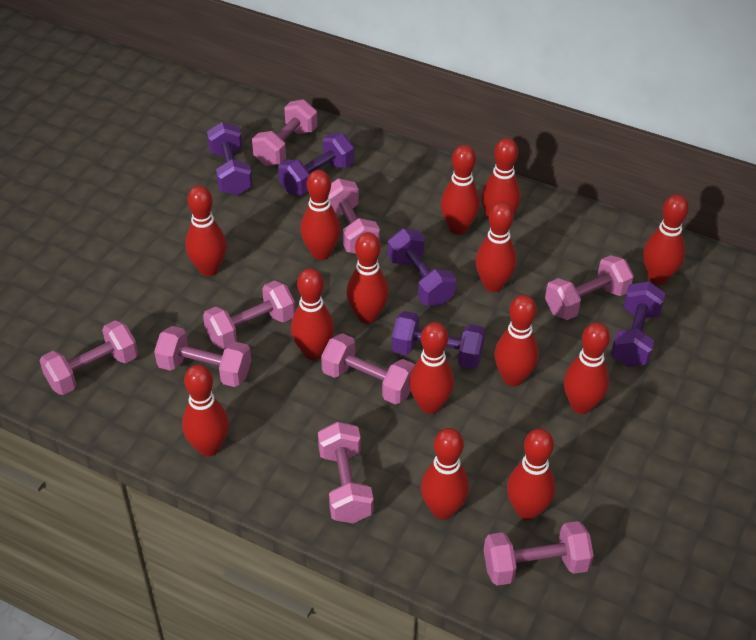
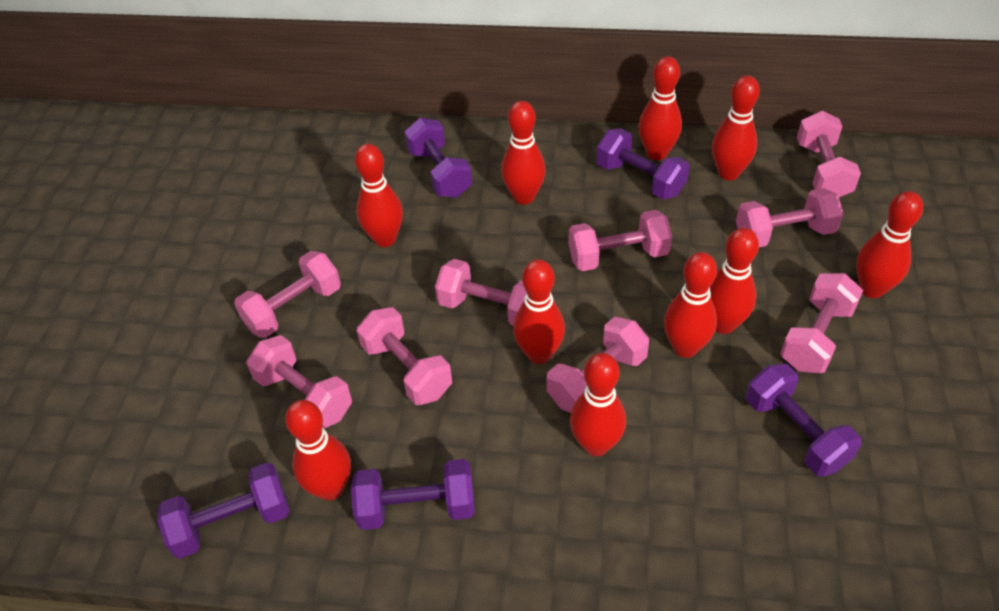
red bowling pin: 14 -> 10

